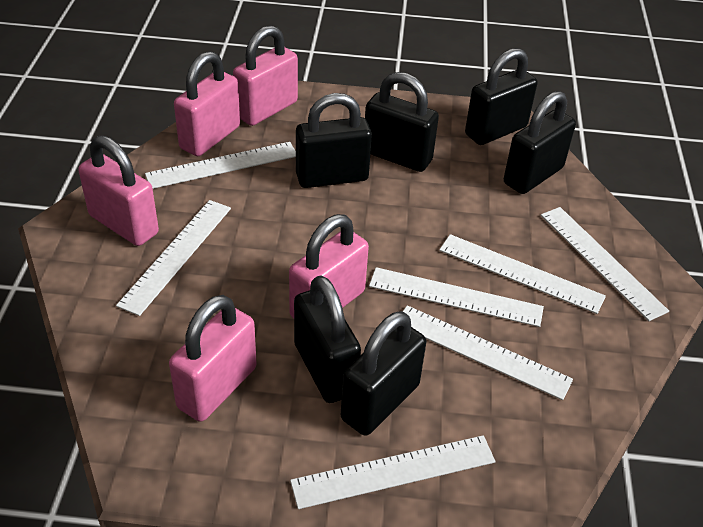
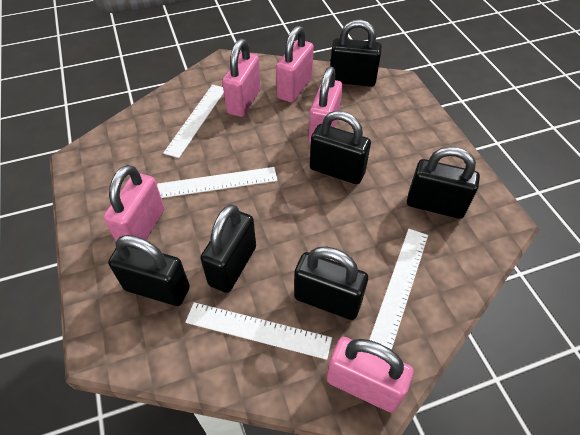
white ruler: 7 -> 4

